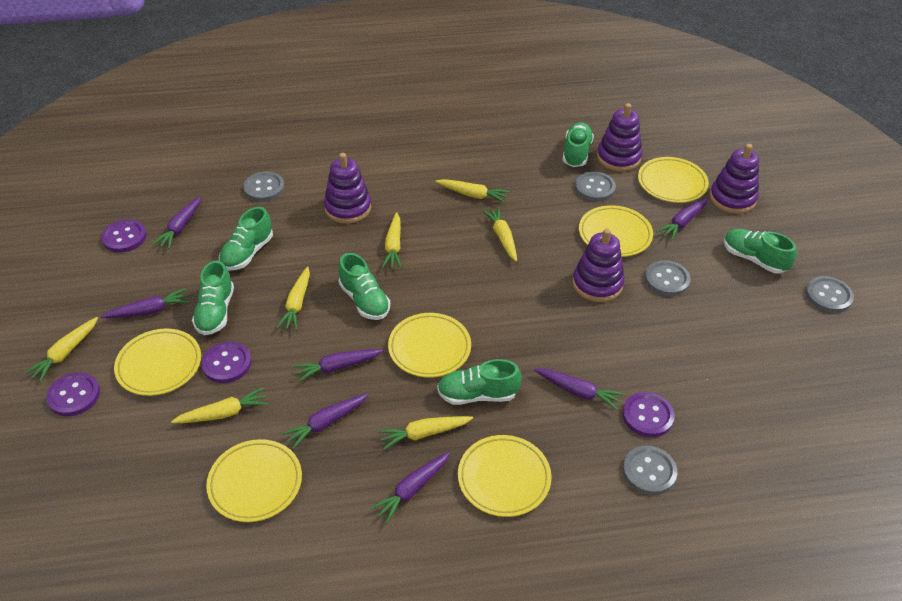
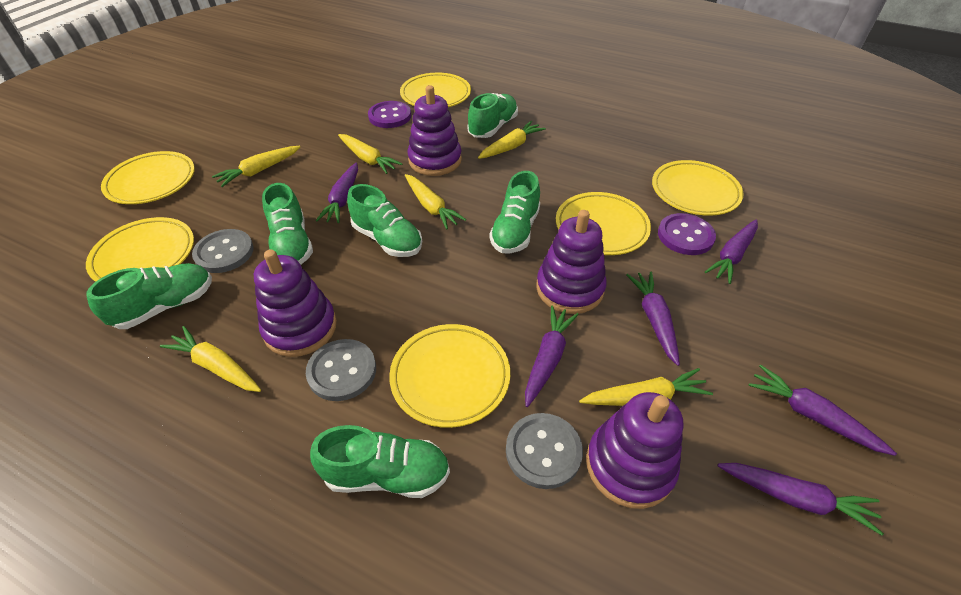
grey button: 5 -> 3
purple button: 4 -> 2
purple carrot: 7 -> 6
yellow carrot: 7 -> 6

